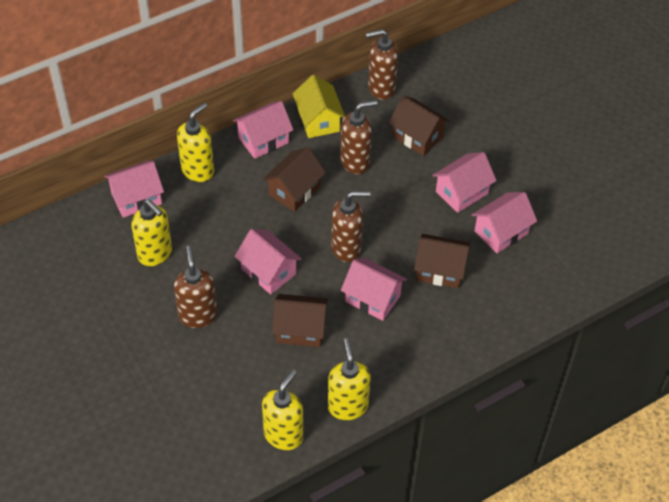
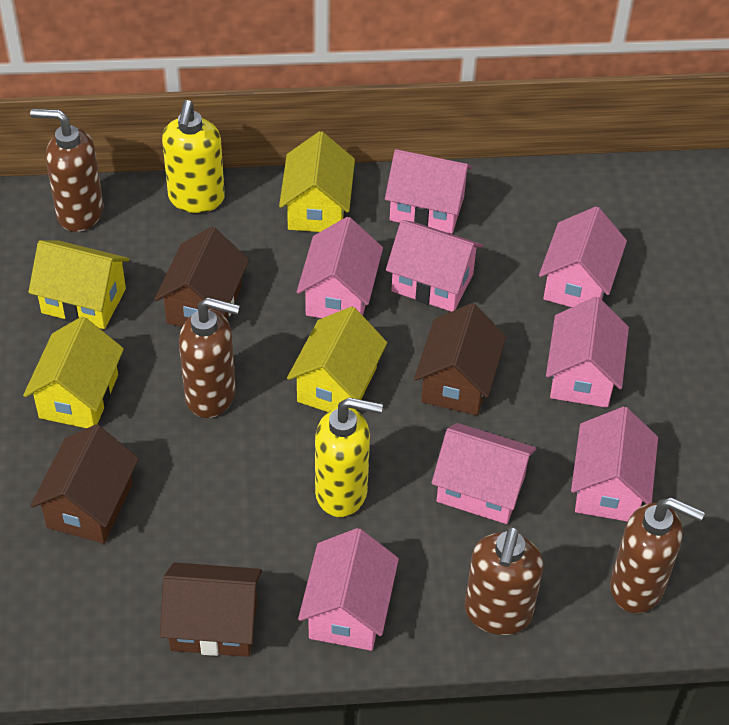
pink house: 6 -> 8
yellow house: 1 -> 4
yellow soap dispenser: 4 -> 2

